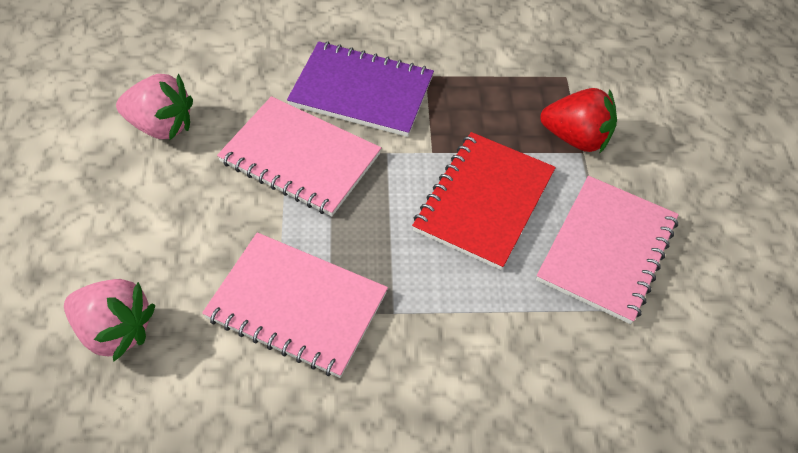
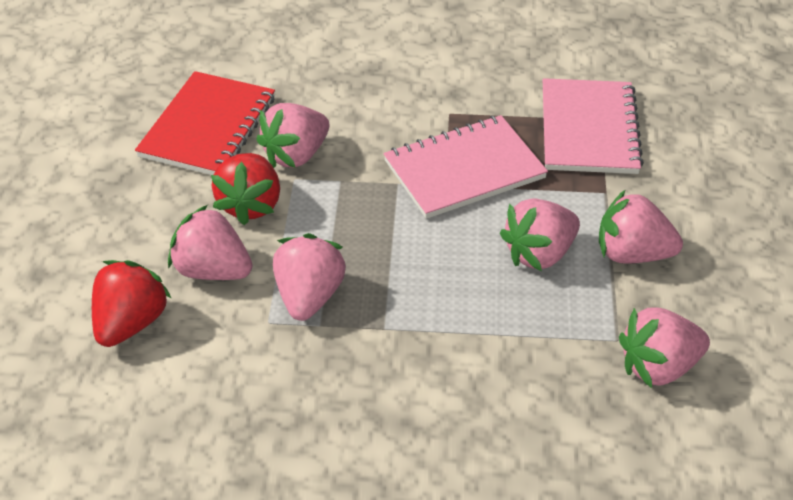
pink notebook: 3 -> 2
pink strawberry: 2 -> 6
purple notebook: 1 -> 0
red strawberry: 1 -> 2

